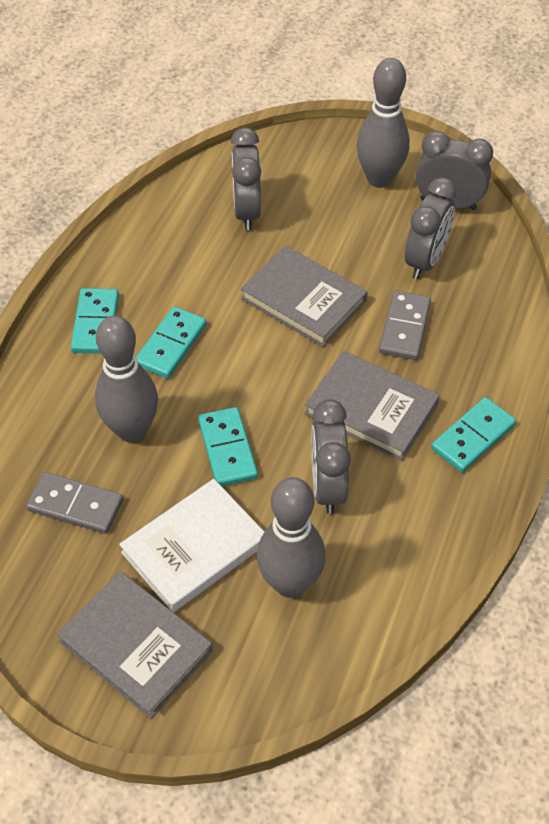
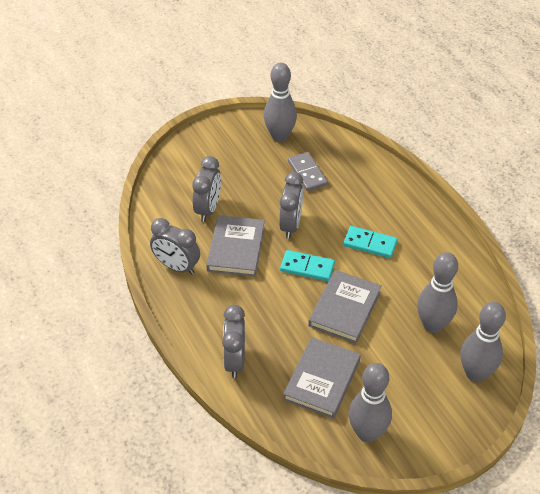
grey bowling pin: 3 -> 4
grey domino: 2 -> 1
turquoise domino: 4 -> 2
white book: 1 -> 0

